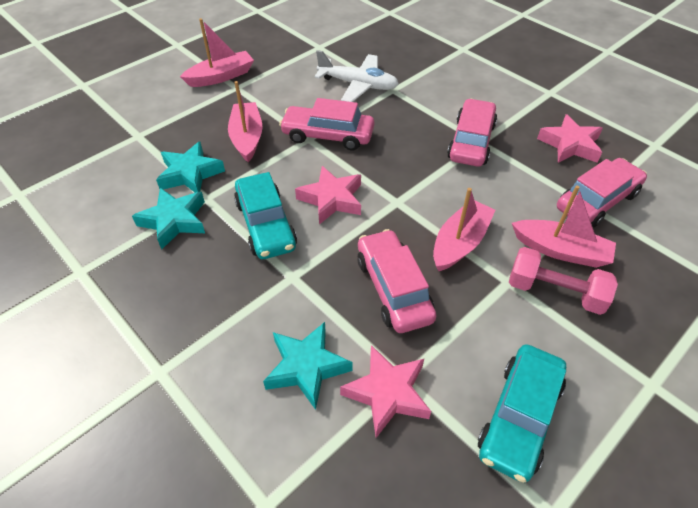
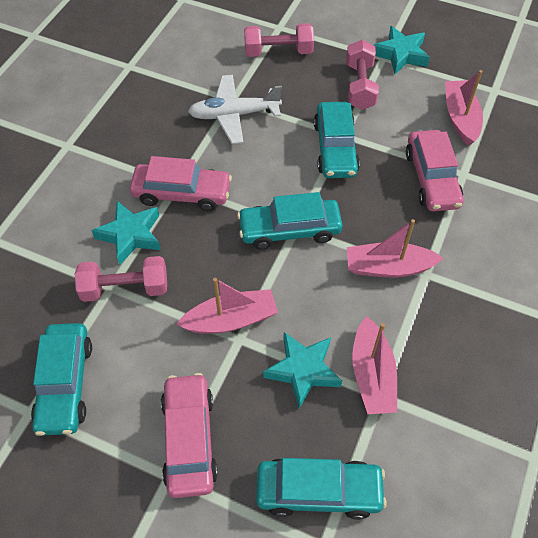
pink car: 4 -> 3
pink dumbbell: 1 -> 3
pink star: 3 -> 0
turquoise car: 2 -> 4

